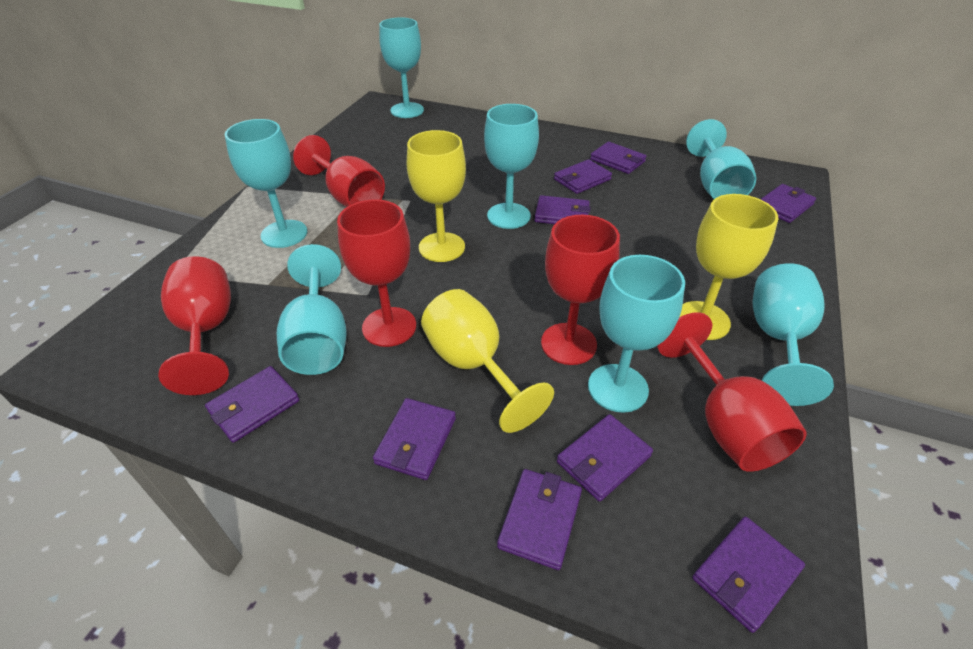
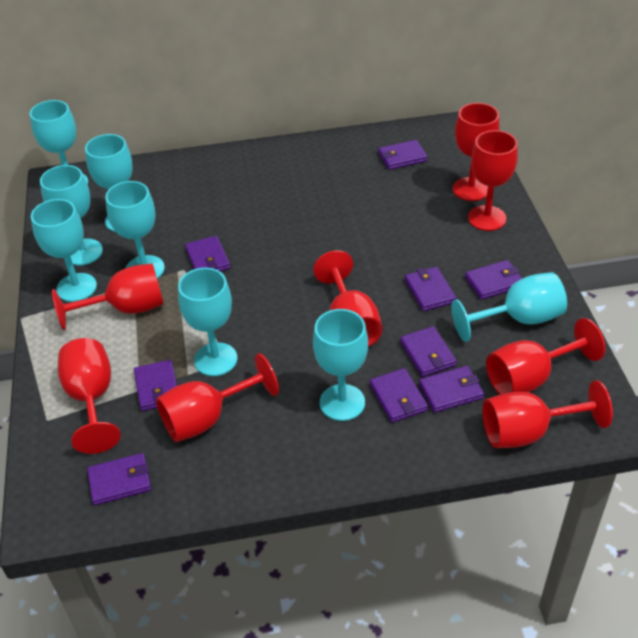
red goblet: 5 -> 8
turquoise goblet: 7 -> 8
yellow goblet: 3 -> 0

